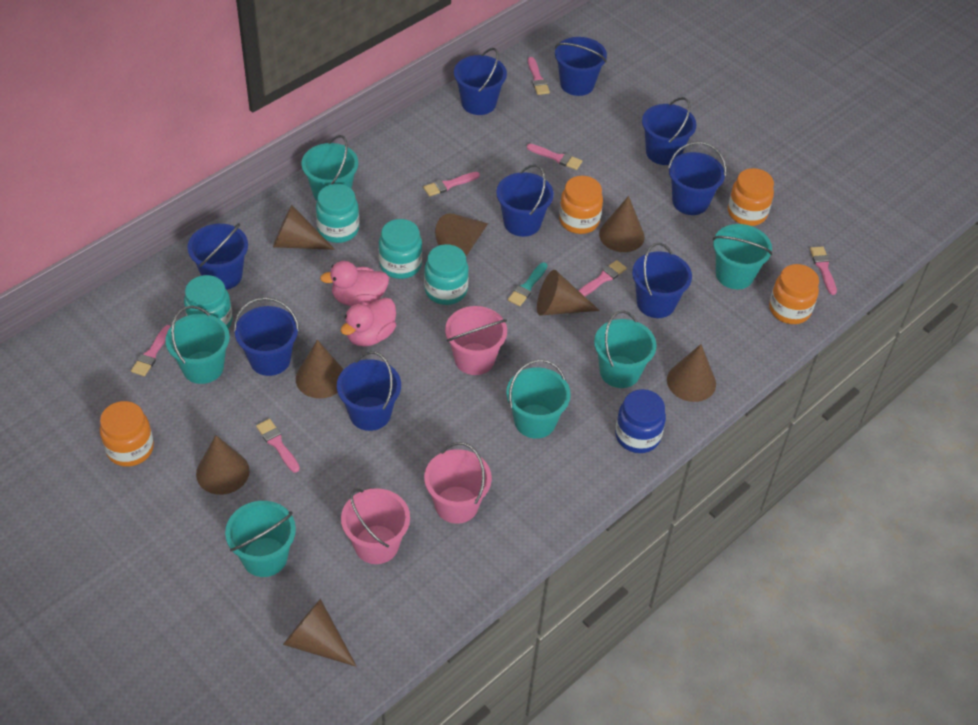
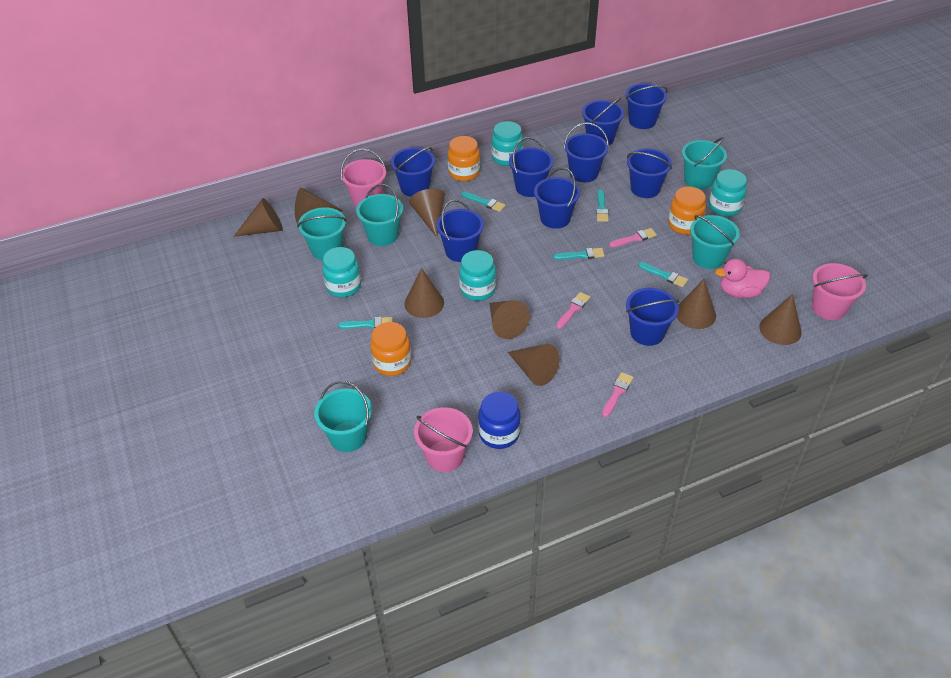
orange jar: 4 -> 3
pink brush: 7 -> 3
pink duck: 2 -> 1
turquoise brush: 1 -> 5
turquoise bucket: 6 -> 5

